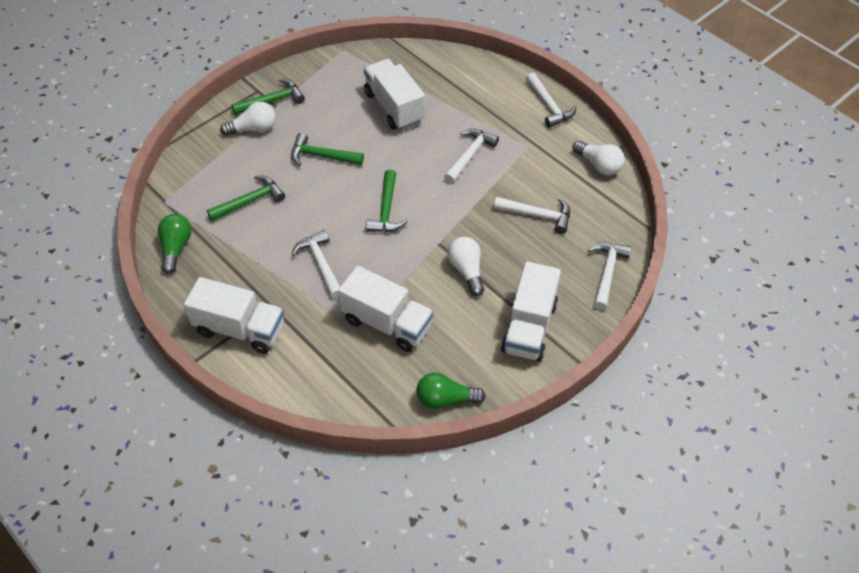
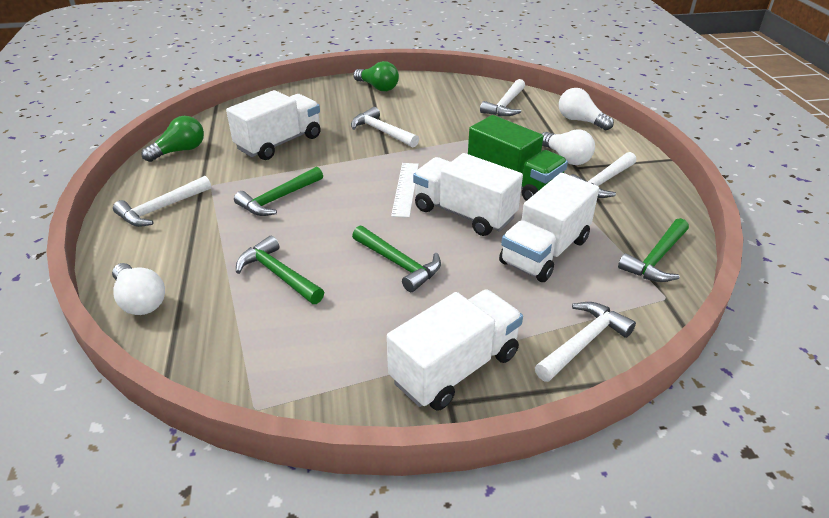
green truck: 0 -> 1
white ruler: 0 -> 1

